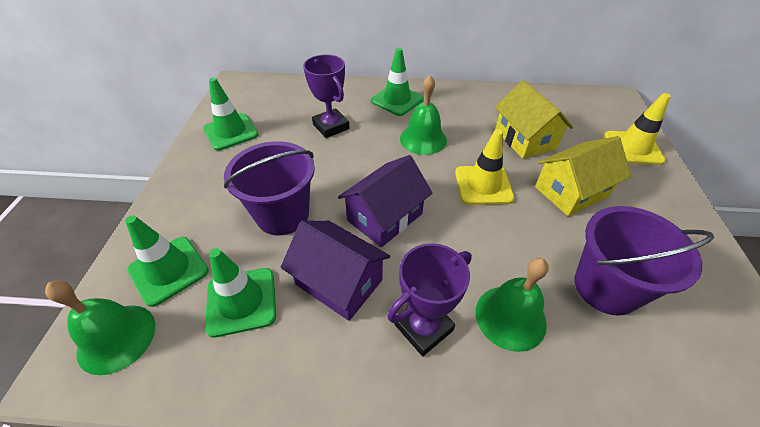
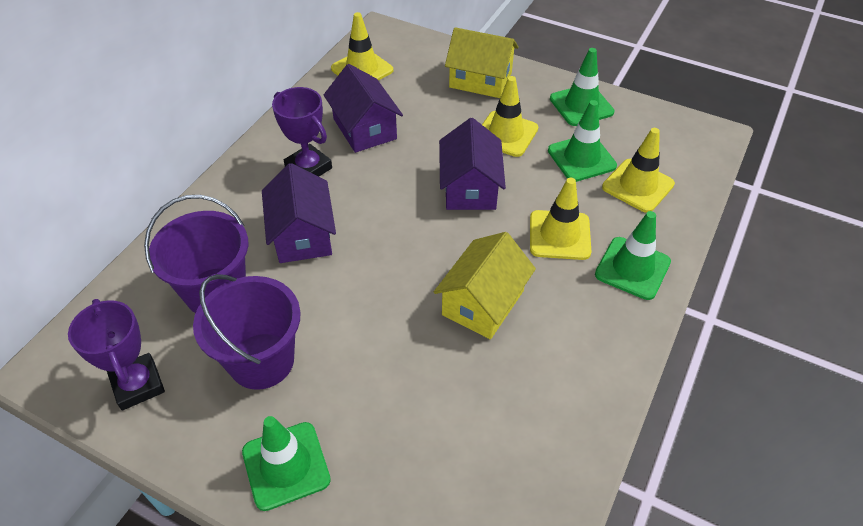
green bell: 3 -> 0
purple house: 2 -> 3
yellow traffic cone: 2 -> 4

